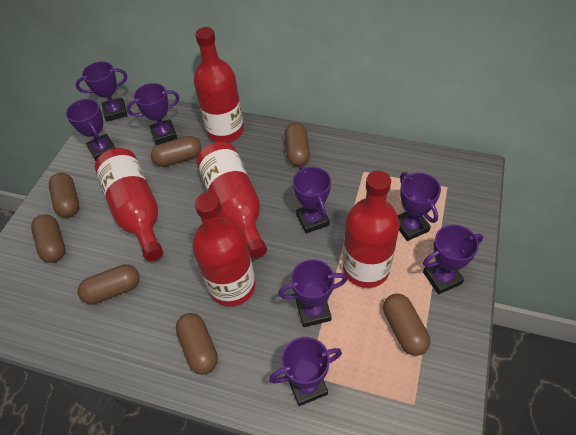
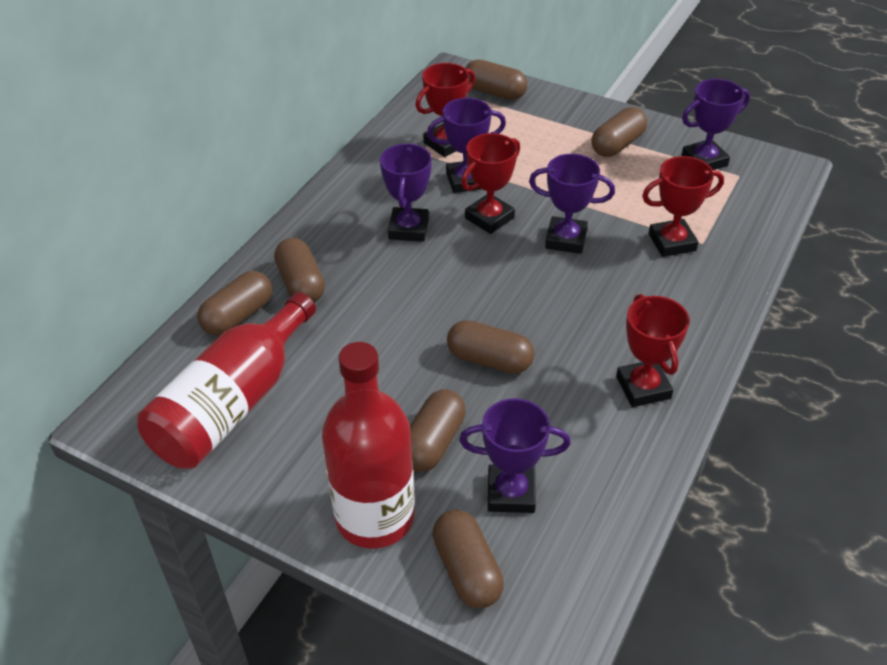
purple trophy: 8 -> 5
red bottle: 5 -> 2
red trophy: 0 -> 4

